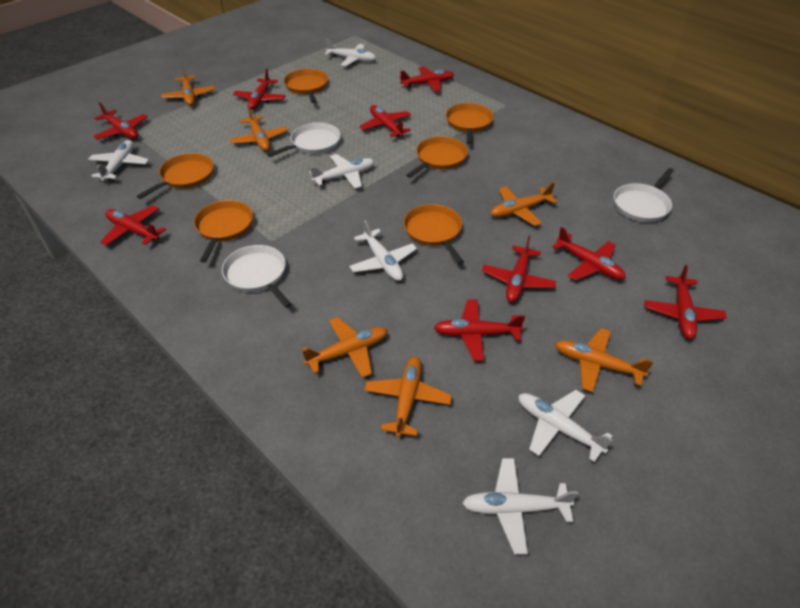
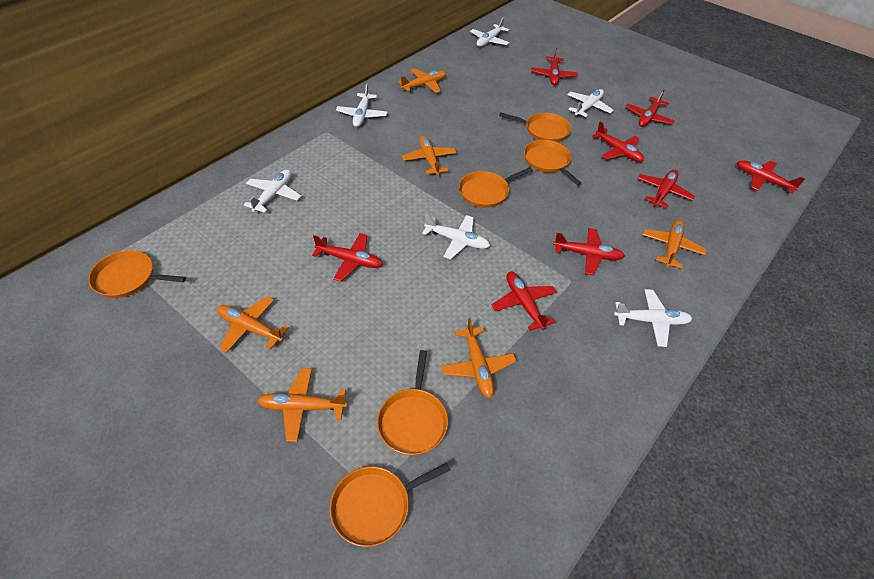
red plane: 9 -> 8
white pan: 3 -> 0

